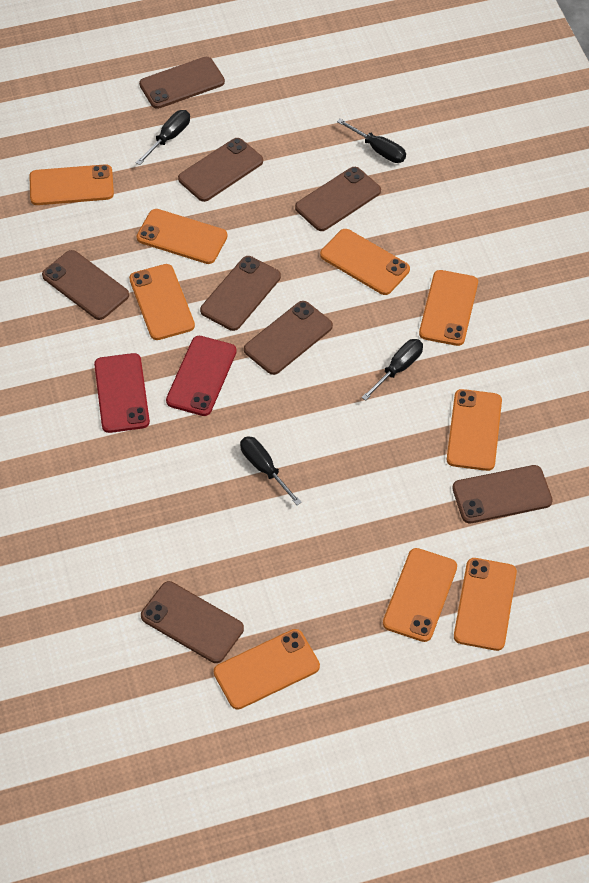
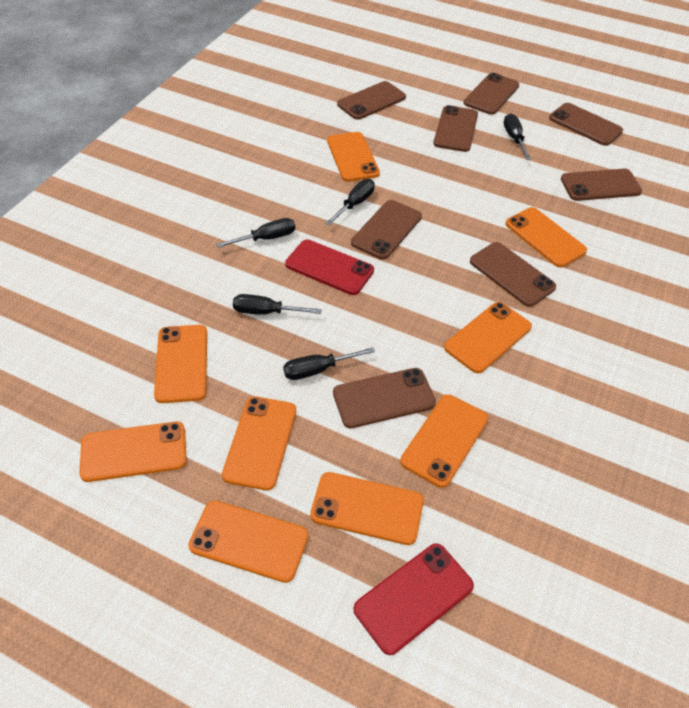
black screwdriver: 4 -> 5

